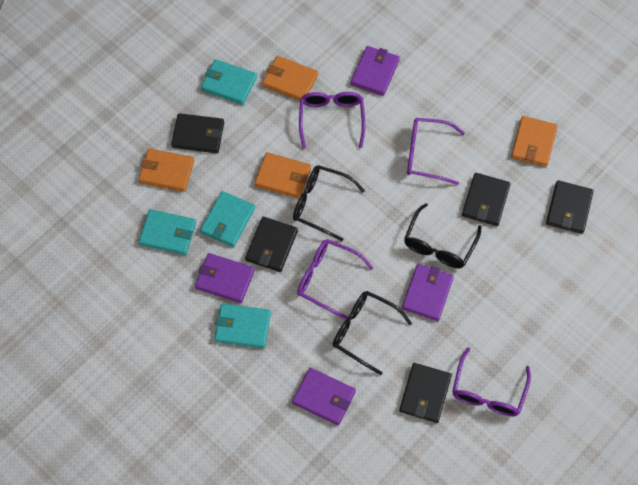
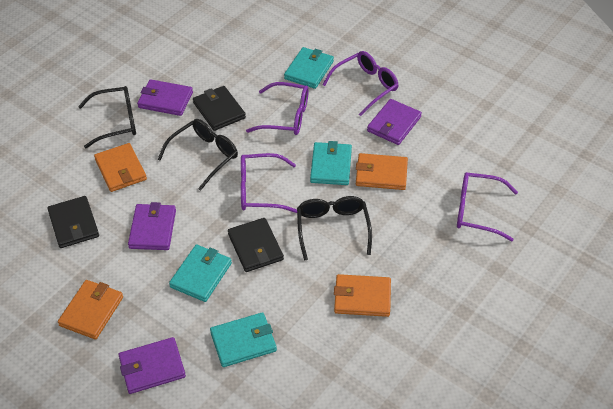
black wallet: 5 -> 3

